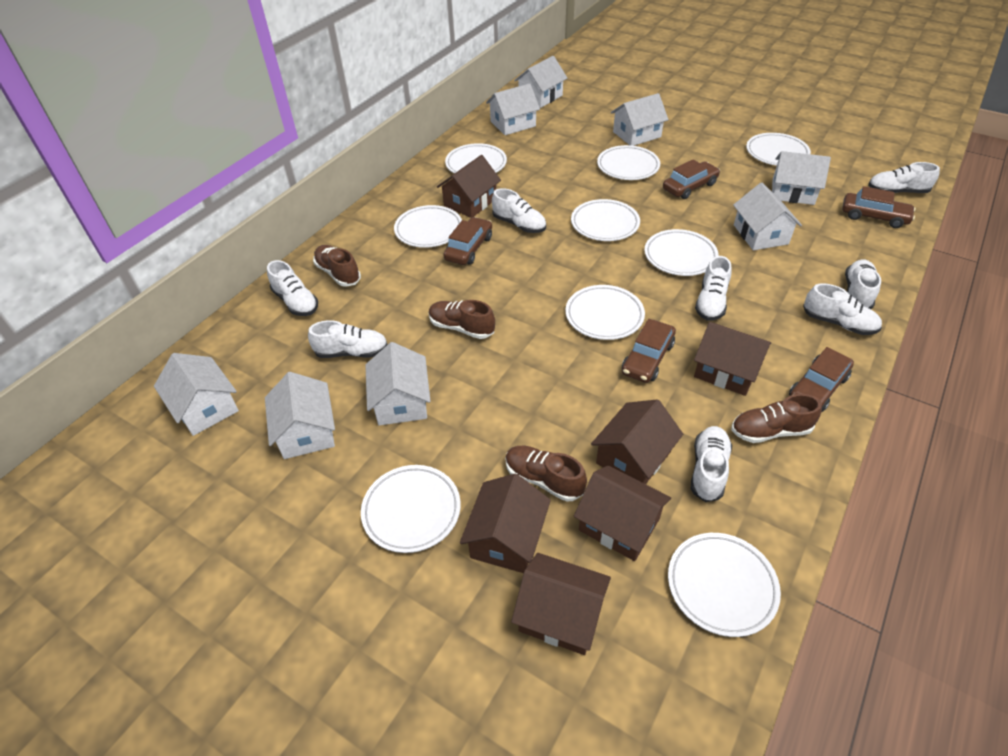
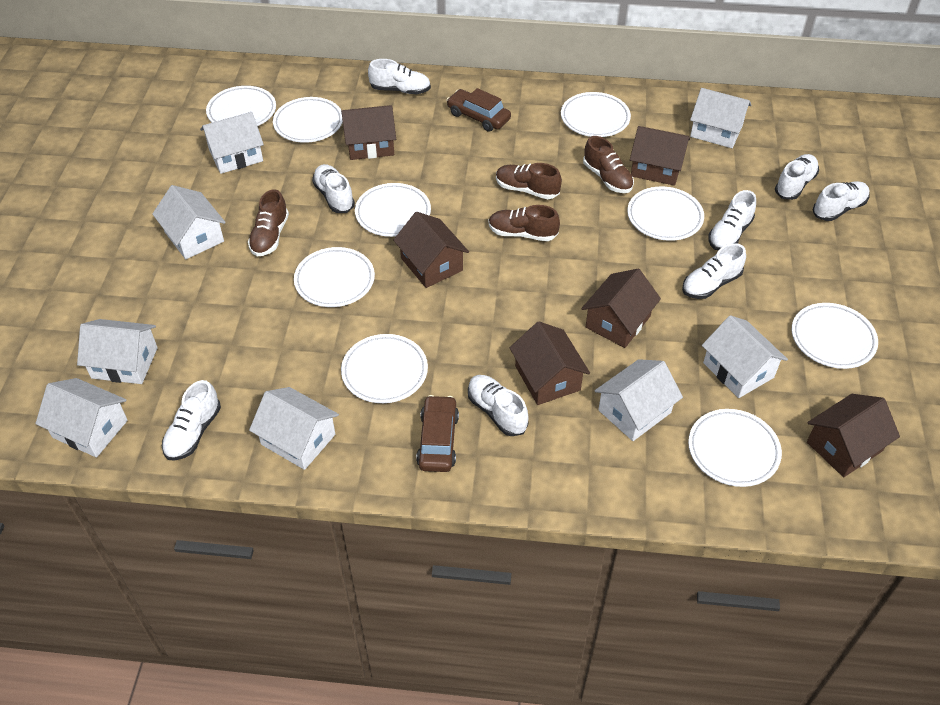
brown car: 5 -> 2

